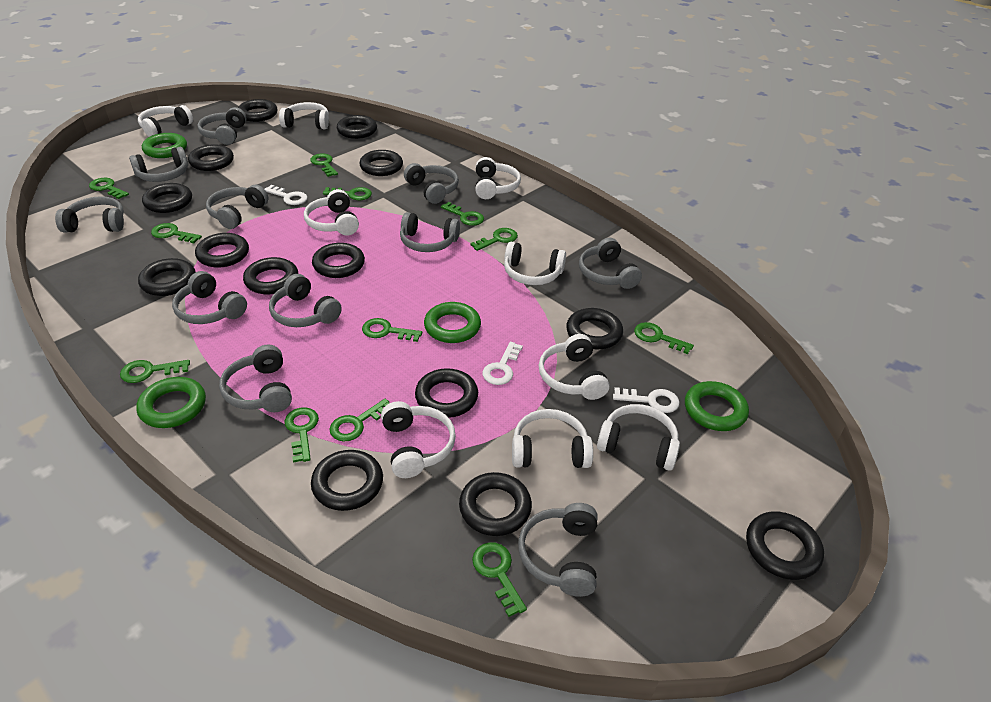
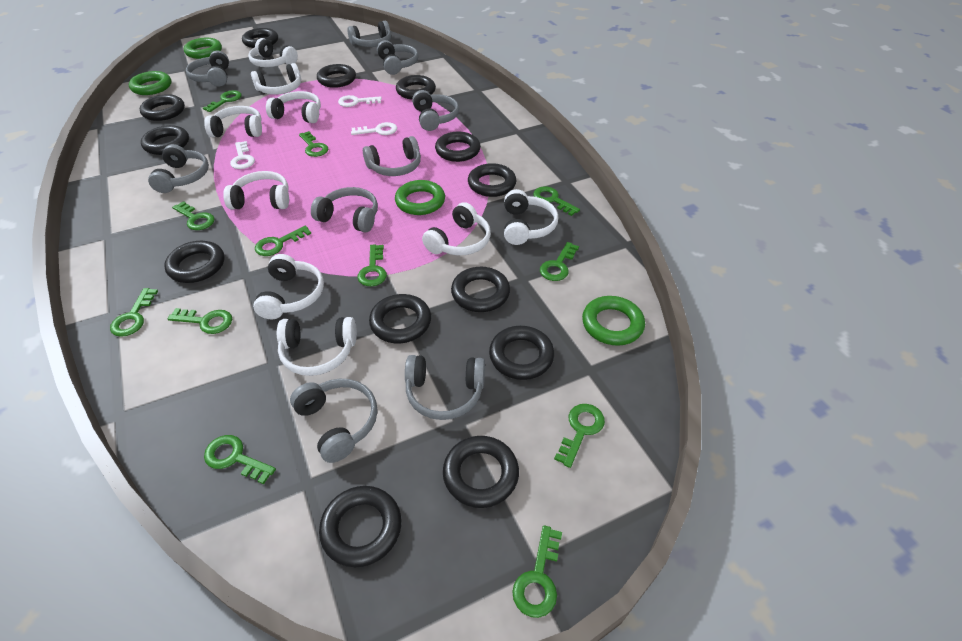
black ring: 14 -> 13
grey headphones: 11 -> 9

